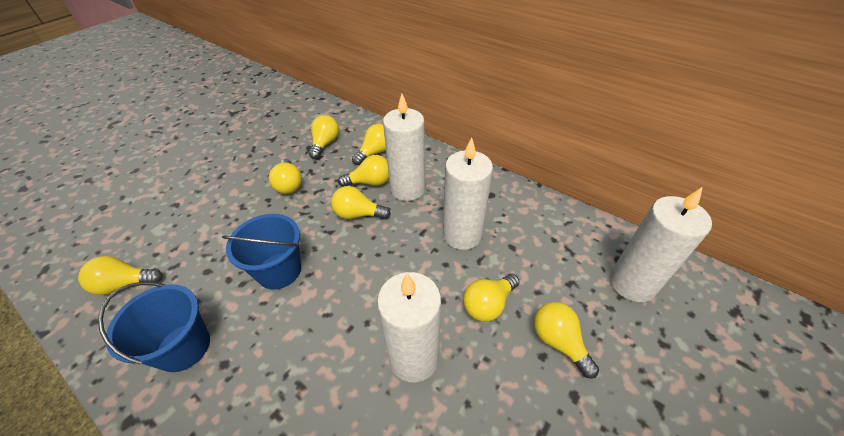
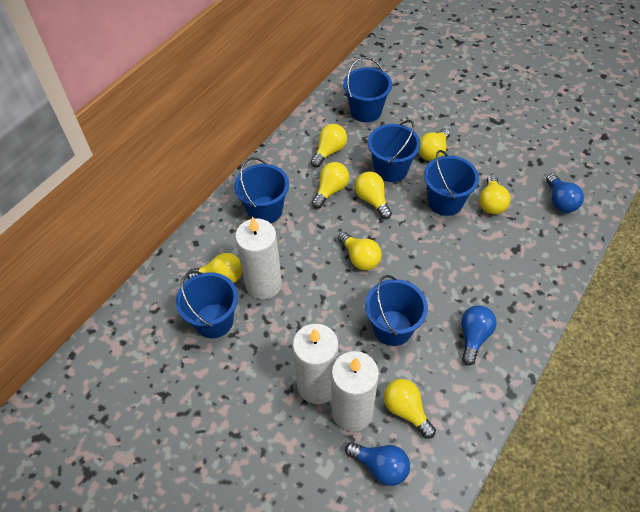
blue bucket: 2 -> 6
blue light bulb: 0 -> 3
white candle: 4 -> 3

